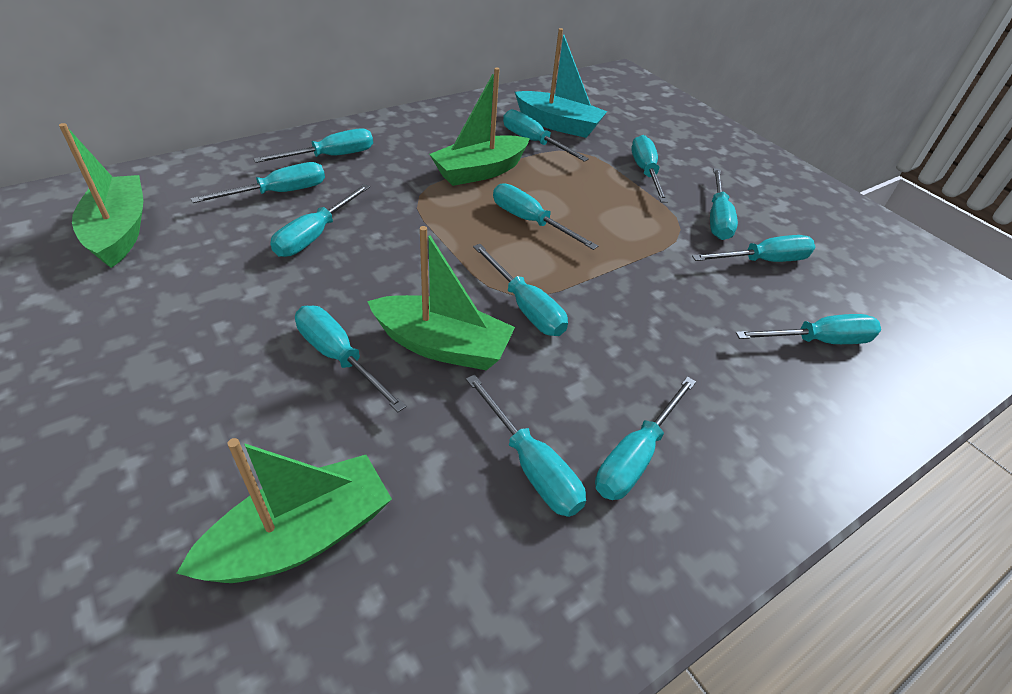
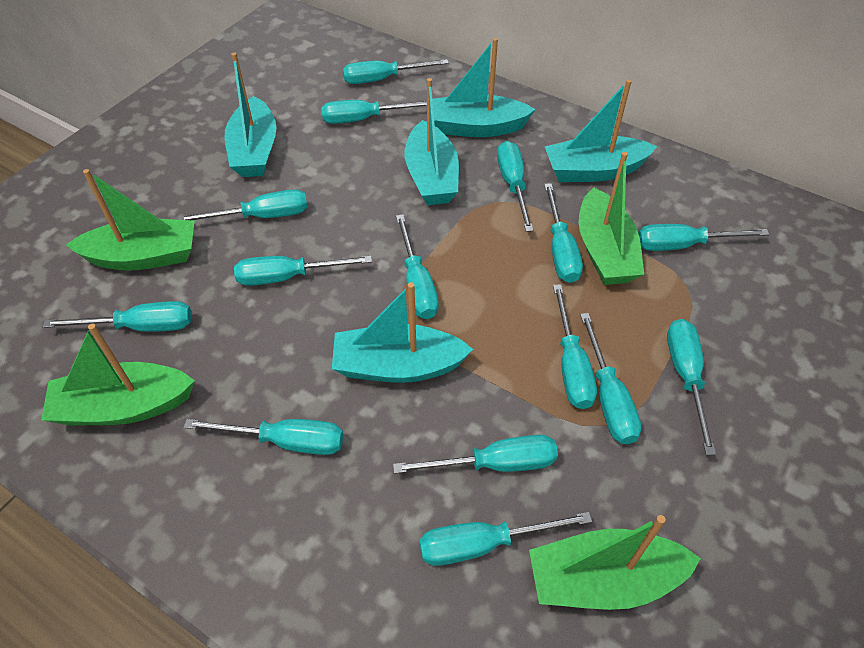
turquoise boat: 1 -> 5
turquoise screwdriver: 13 -> 15

